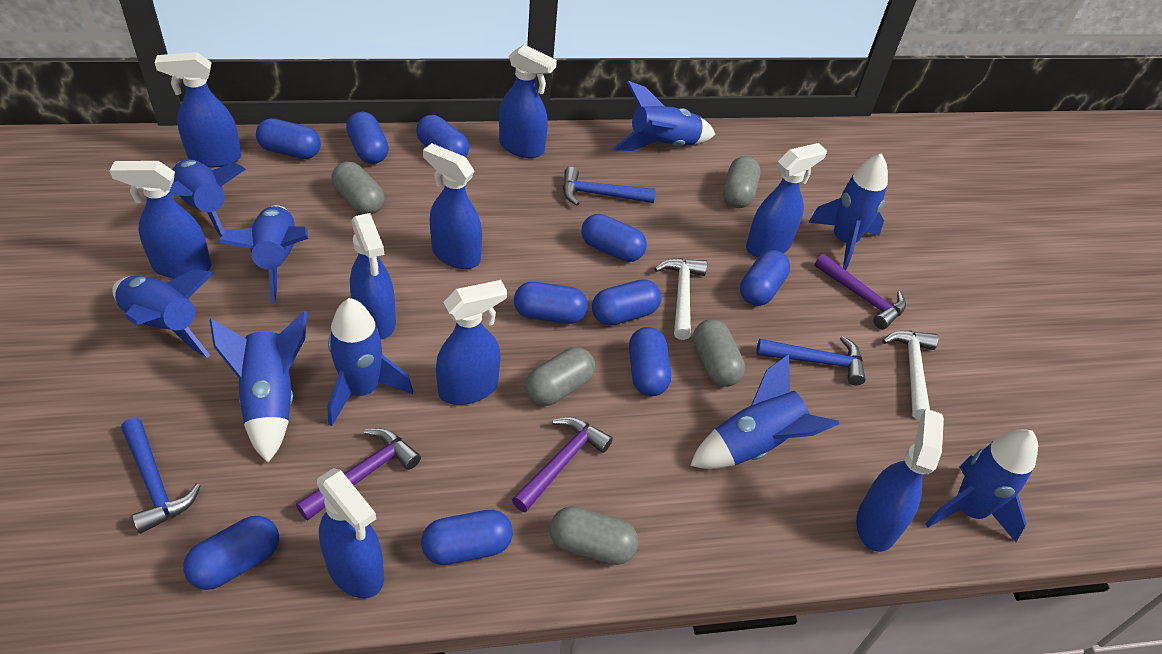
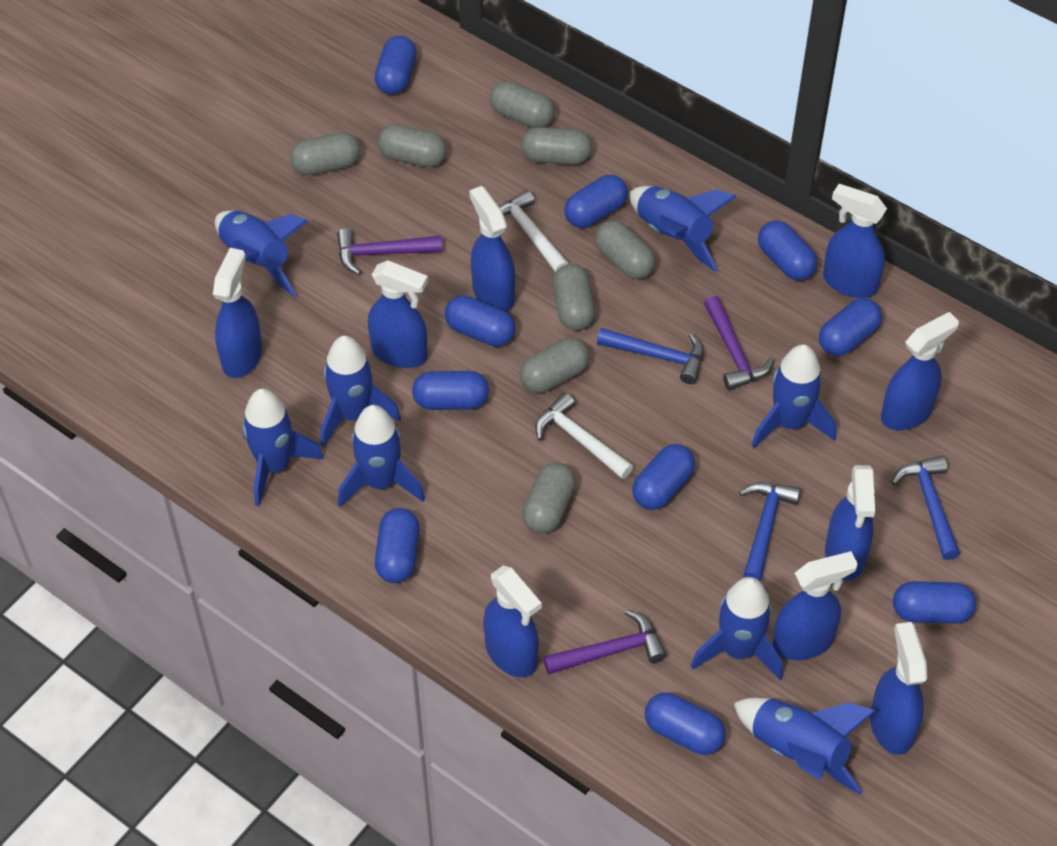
blue rocket: 9 -> 8
grey capsule: 5 -> 8

